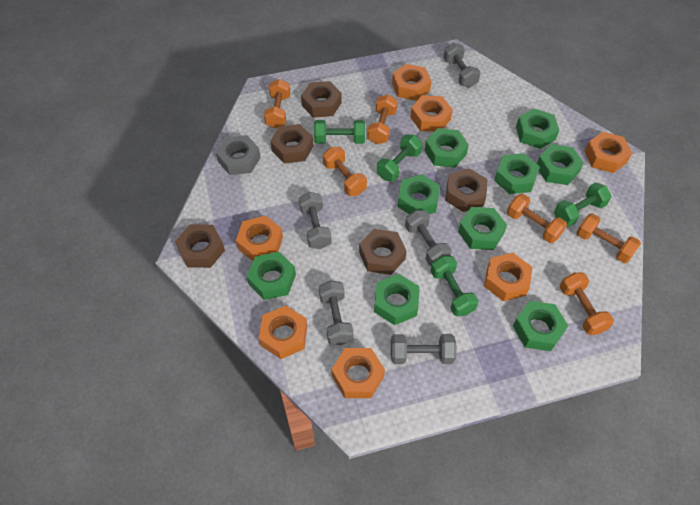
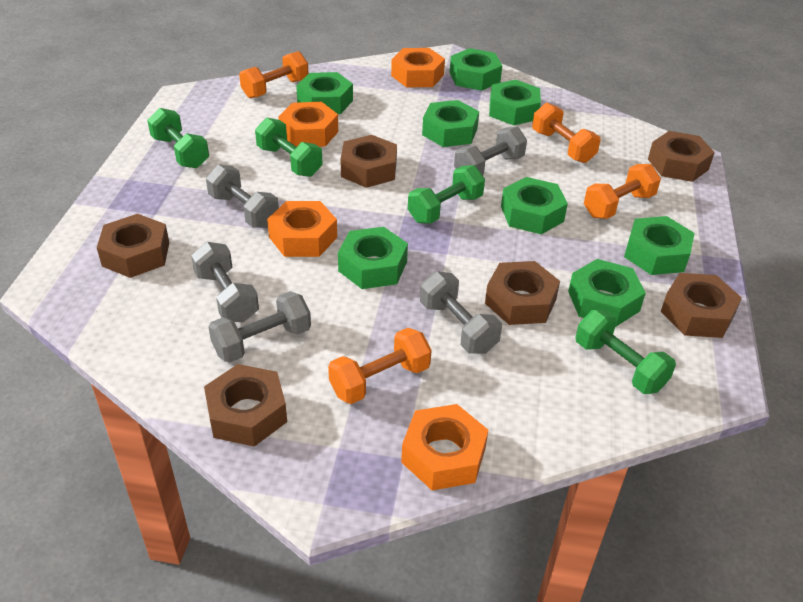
brown nut: 5 -> 6
green nut: 9 -> 8
grey nut: 1 -> 0
orange dumbbell: 6 -> 4
orange nut: 7 -> 4

